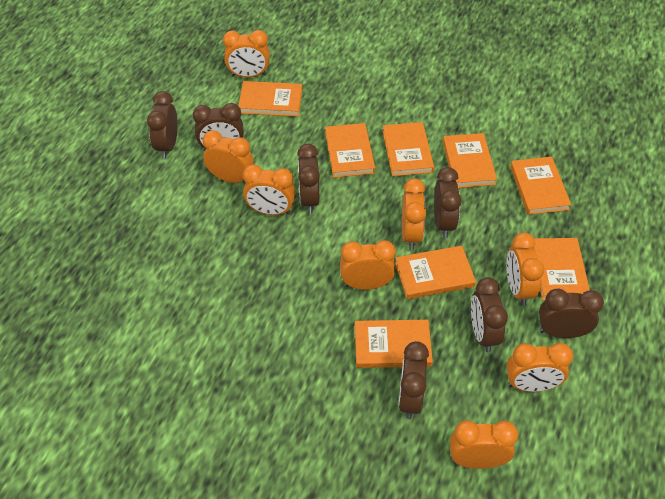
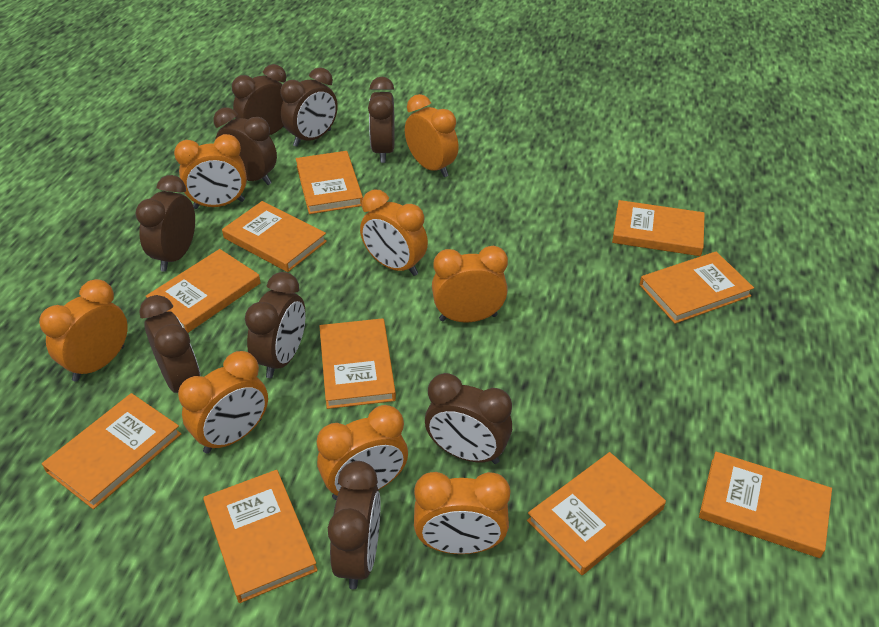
brown clock: 7 -> 9
orange book: 8 -> 10

